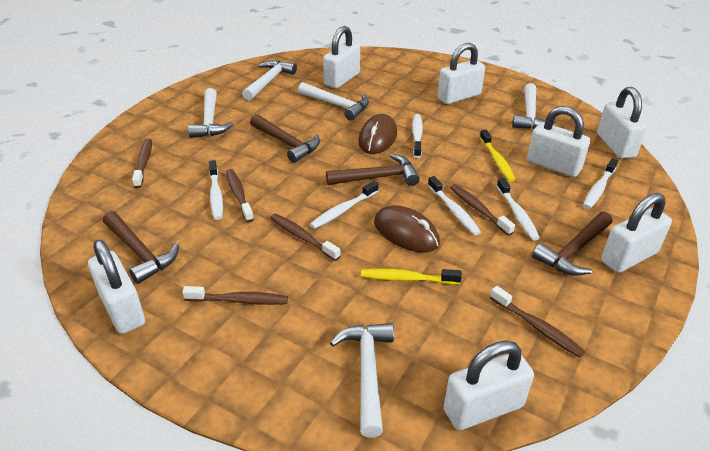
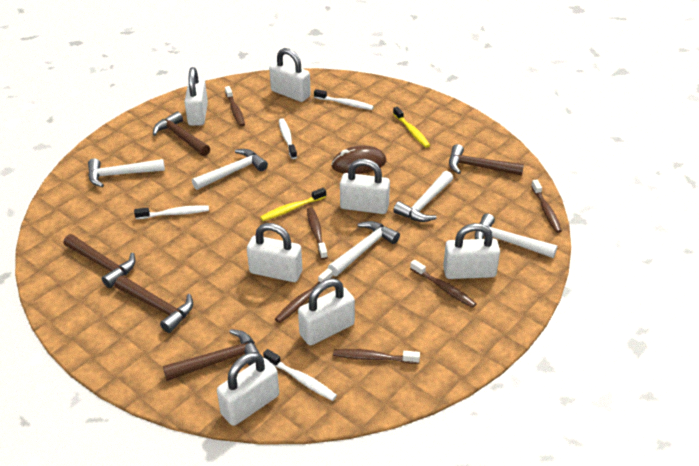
brown hammer: 4 -> 5
brown mouse: 2 -> 1
white toothbrush: 6 -> 4

